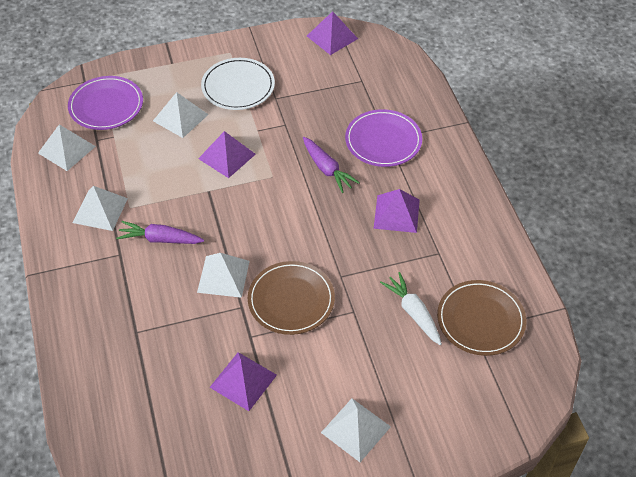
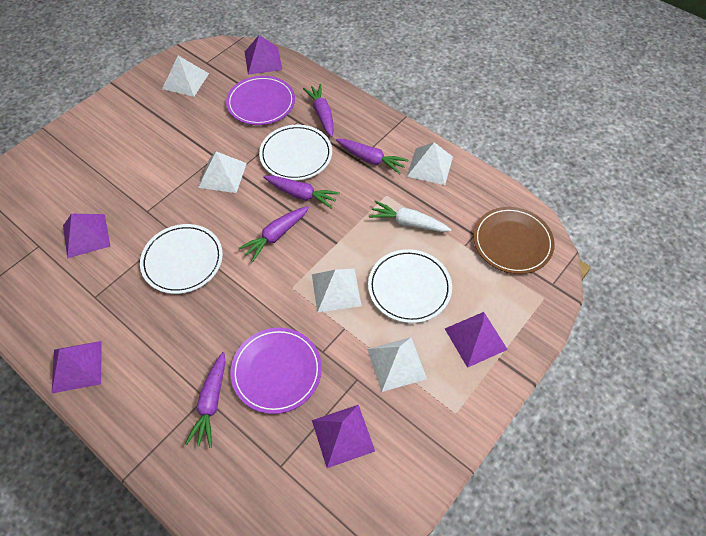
brown plate: 2 -> 1
purple carrot: 2 -> 5
purple pyramid: 4 -> 5
white plate: 1 -> 3

